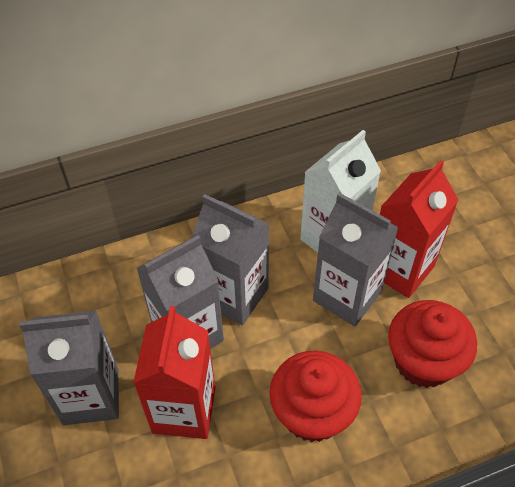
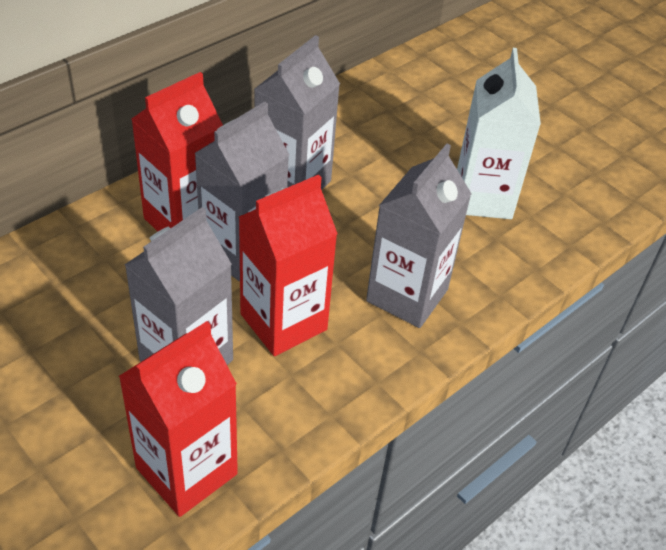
red carton: 2 -> 3
red cupcake: 2 -> 0

